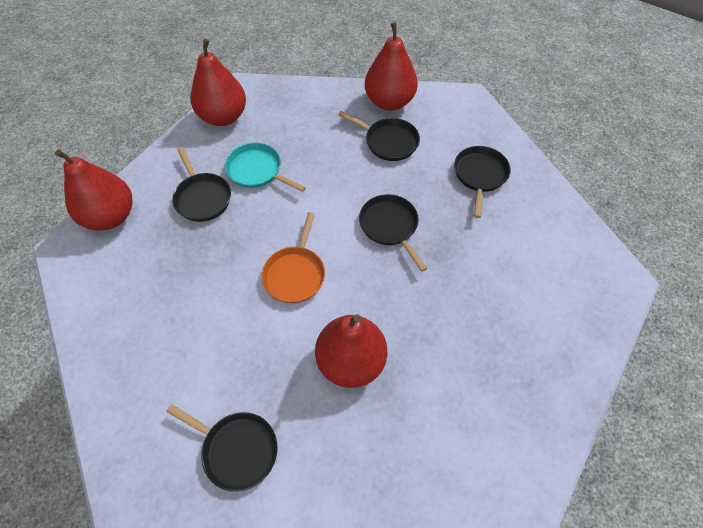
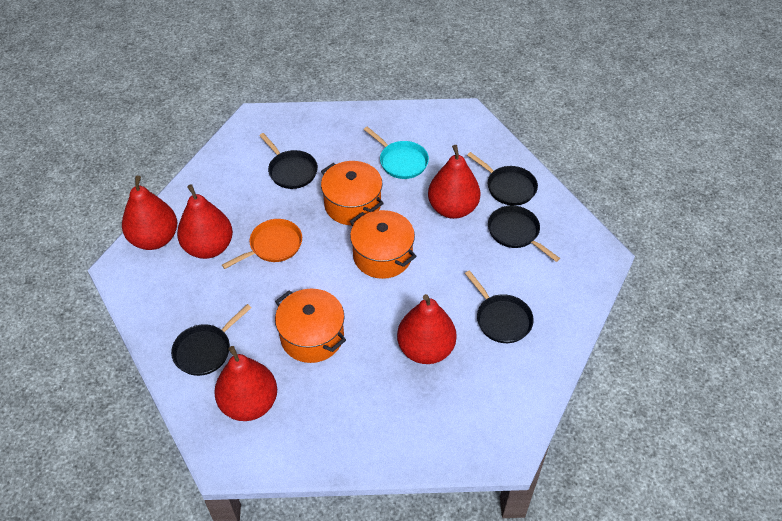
orange pot: 0 -> 3
red pear: 4 -> 5

